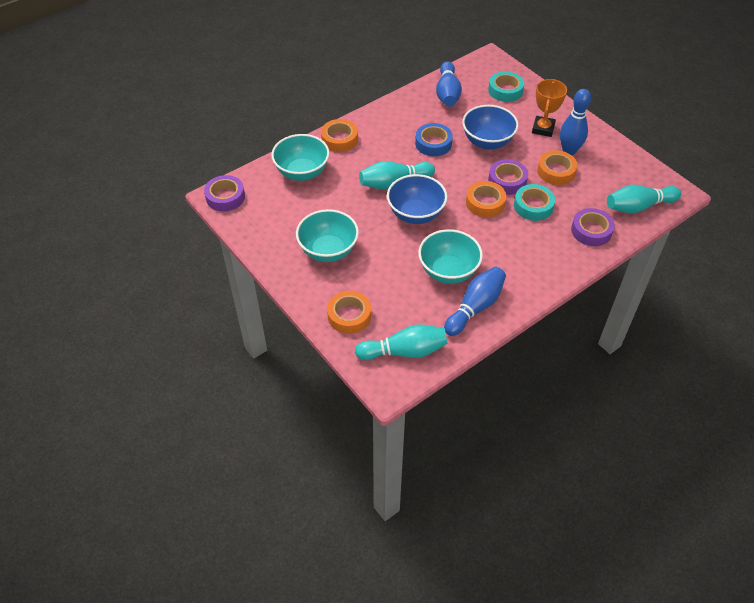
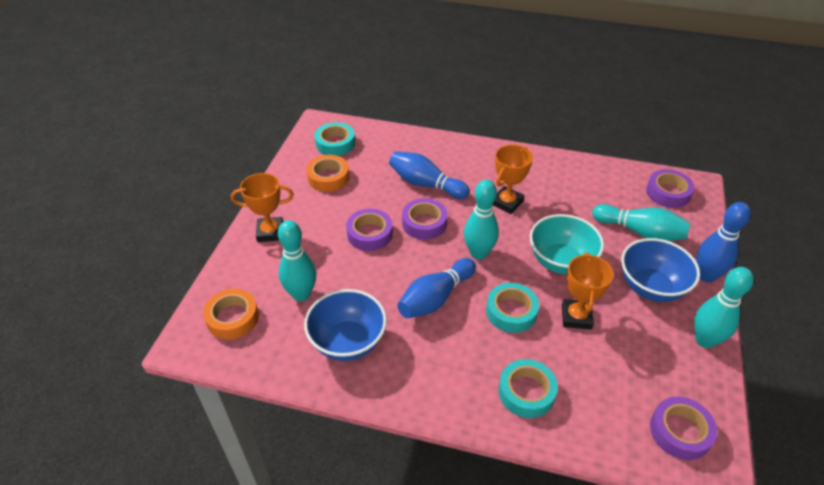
blue tape: 1 -> 0
orange tape: 4 -> 2
orange trophy: 1 -> 3
purple tape: 3 -> 4
turquoise bowl: 3 -> 1
turquoise bowling pin: 3 -> 4
turquoise tape: 2 -> 3

